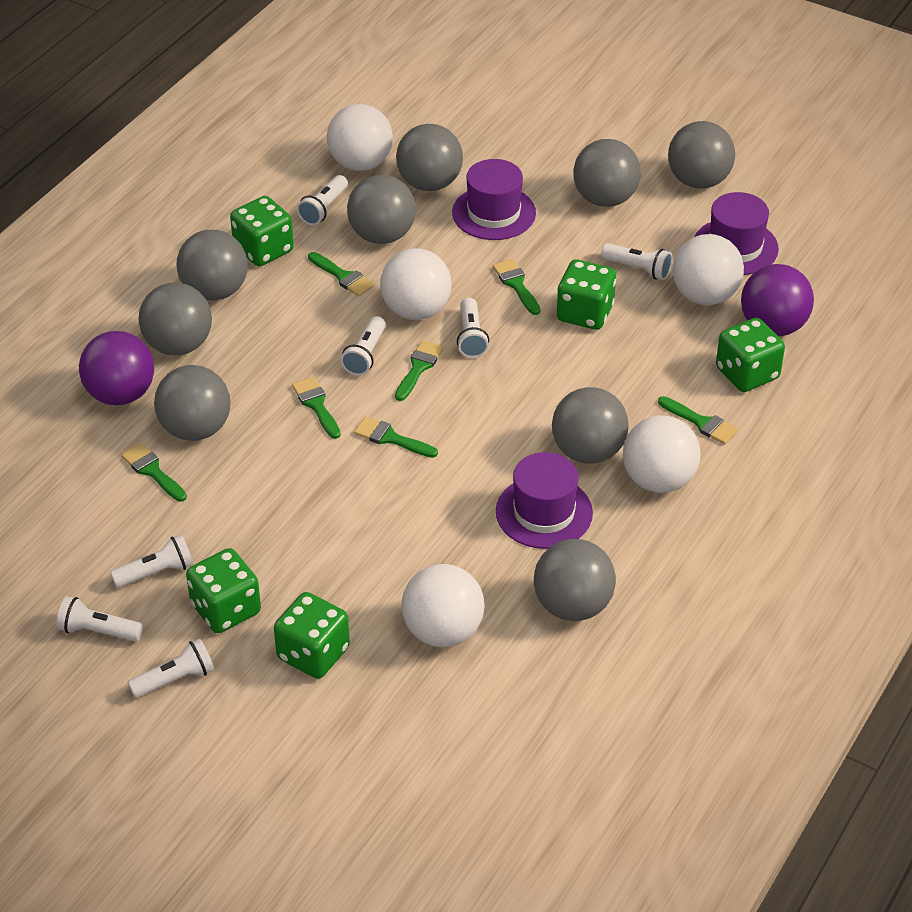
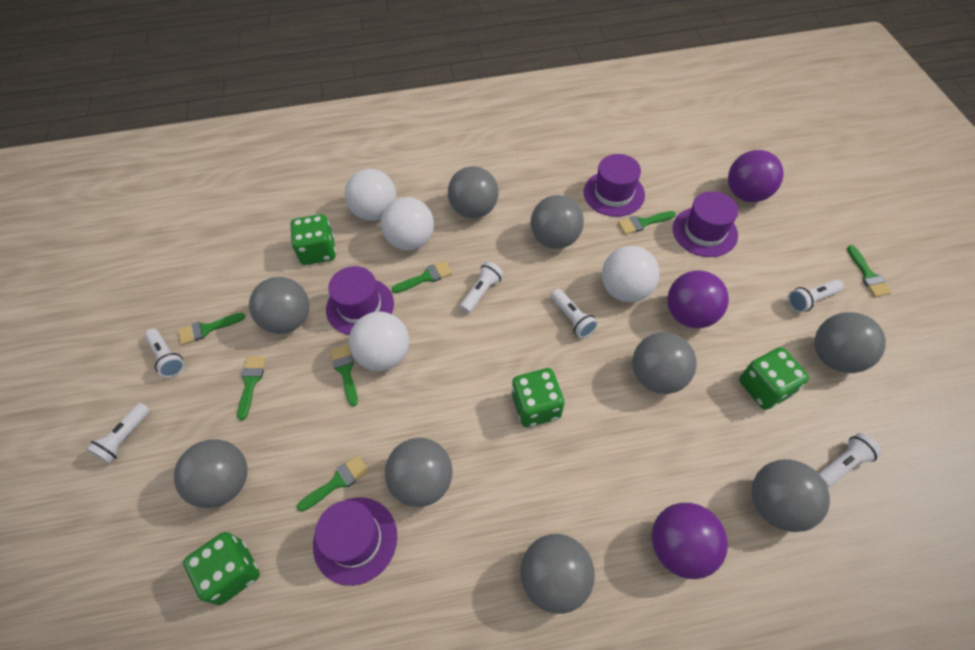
green dice: 5 -> 4
purple ball: 2 -> 3
purple hat: 3 -> 4
white ball: 5 -> 4
white flashlight: 7 -> 6

